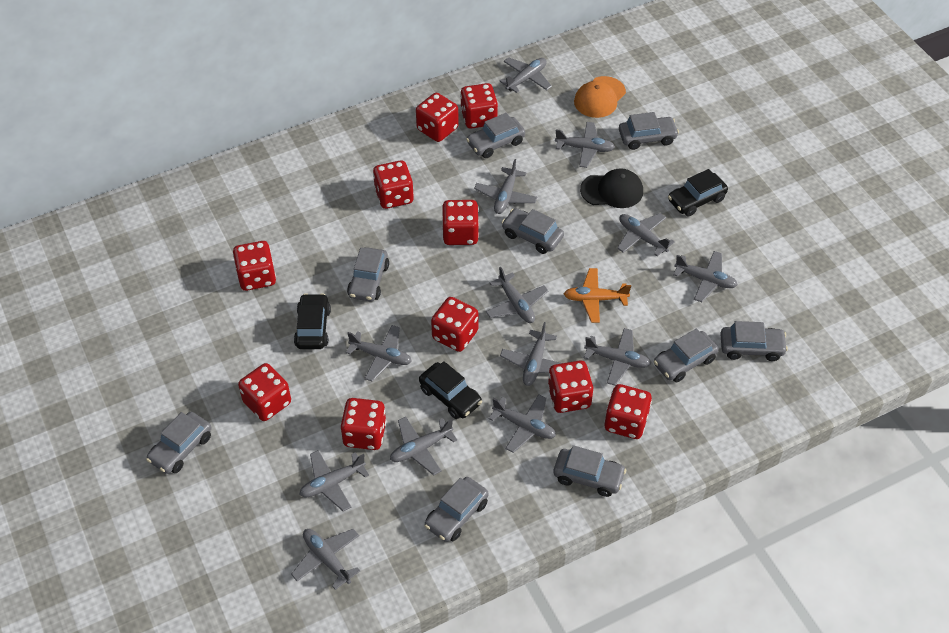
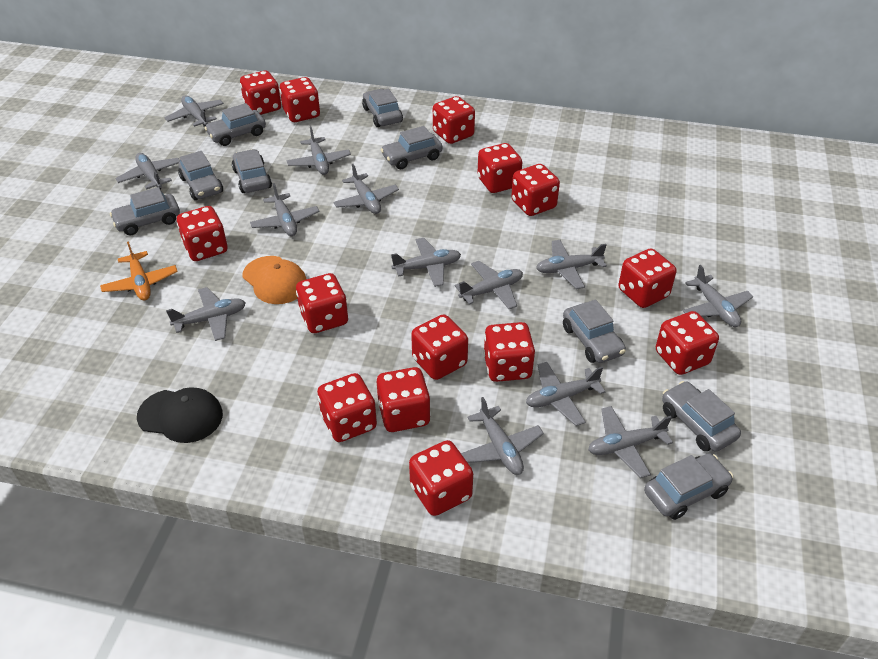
black car: 3 -> 0
red dice: 10 -> 14

